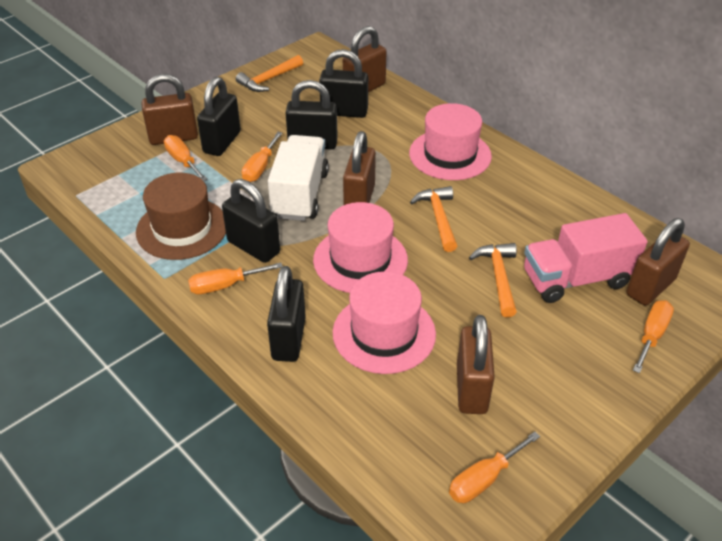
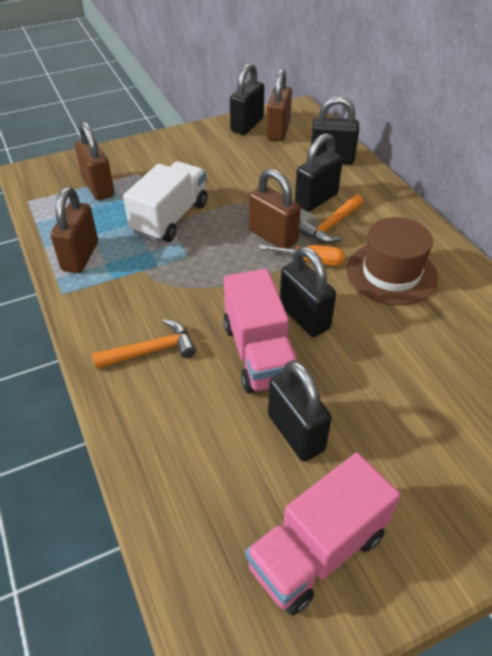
brown padlock: 5 -> 4
orange hammer: 3 -> 2
orange screwdriver: 5 -> 1
pink hat: 3 -> 0
pink truck: 1 -> 2

